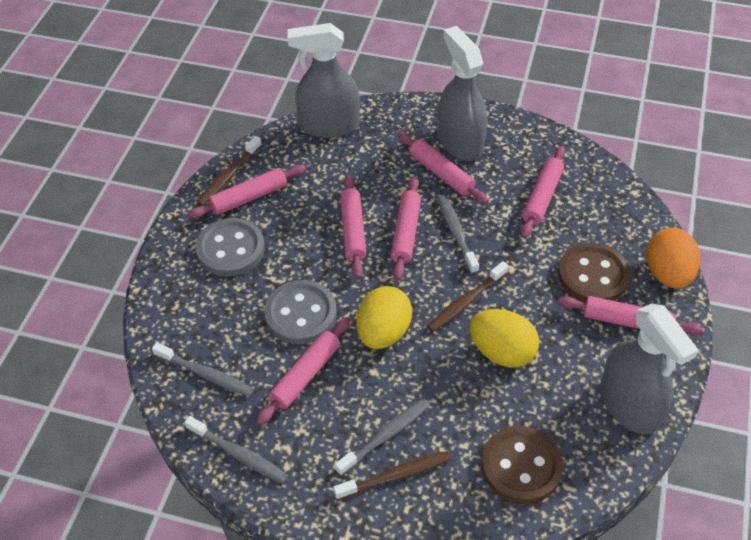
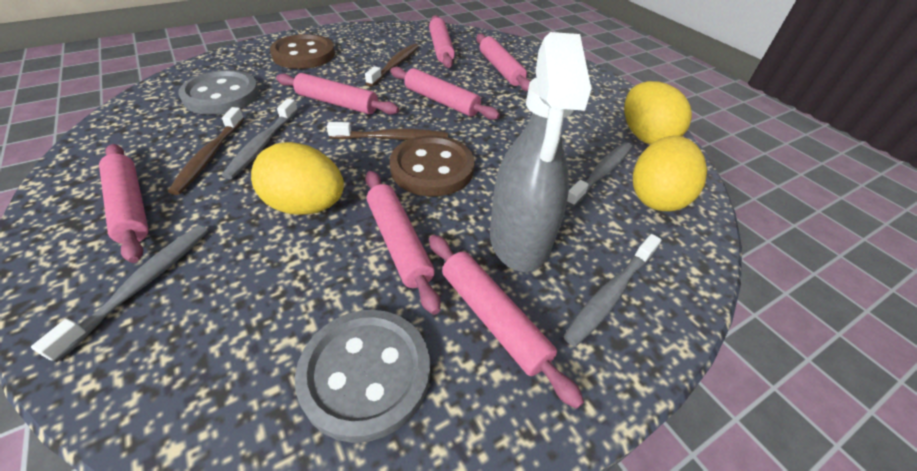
grey spray bottle: 3 -> 1
orange egg: 1 -> 0
yellow egg: 2 -> 3

